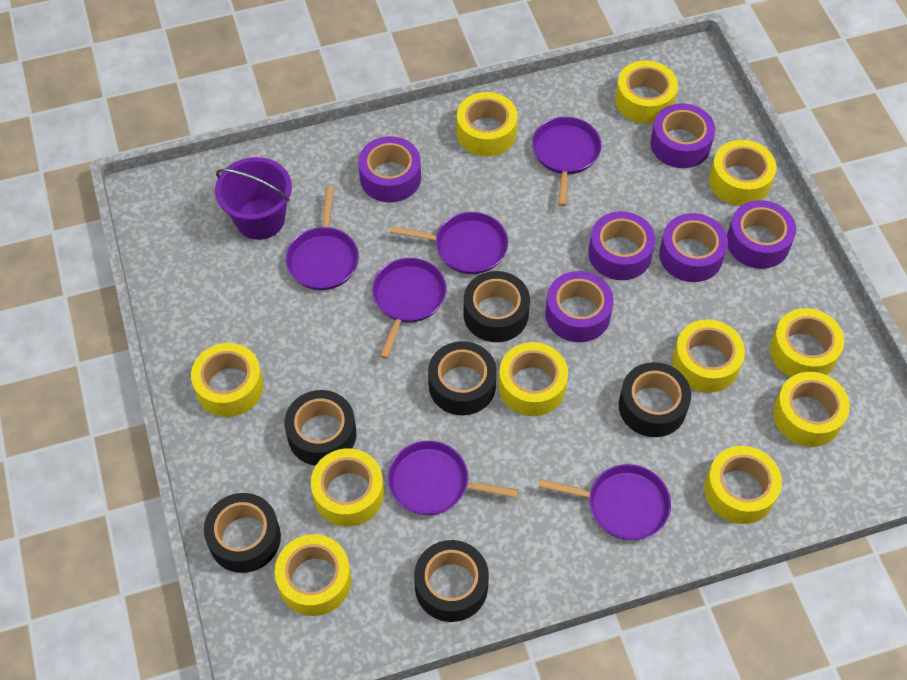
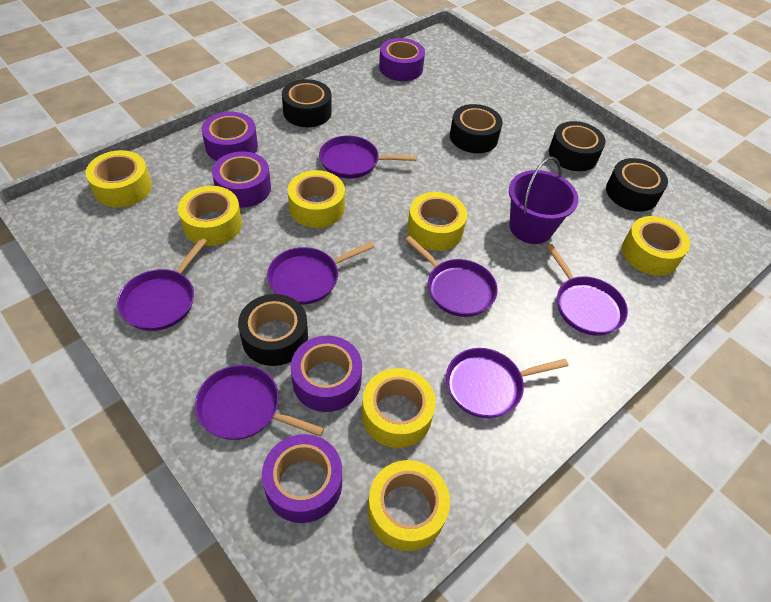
black tape: 6 -> 5
purple pan: 6 -> 7
purple tape: 6 -> 5
yellow tape: 11 -> 7

